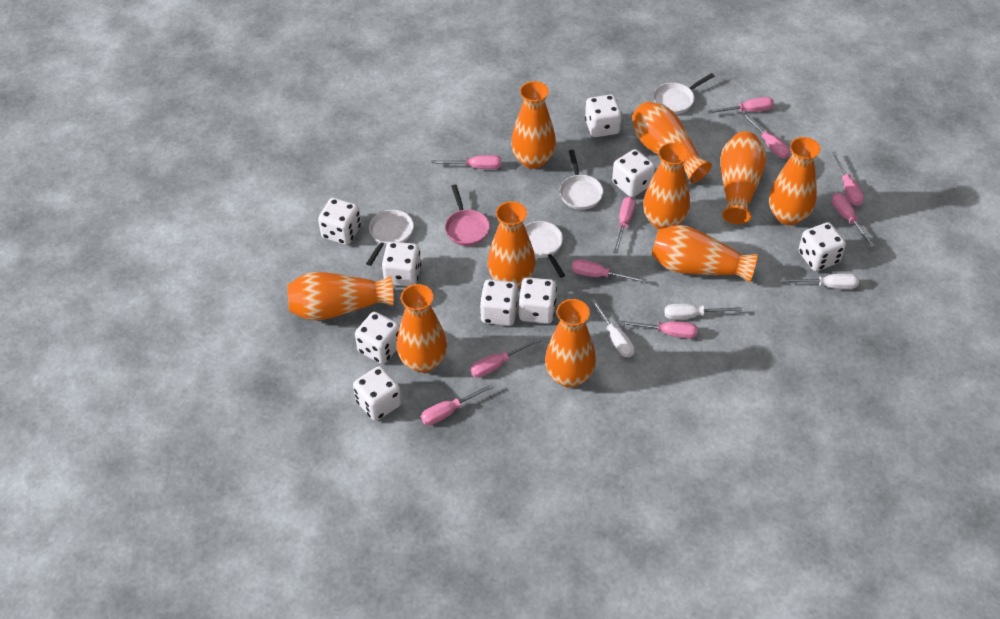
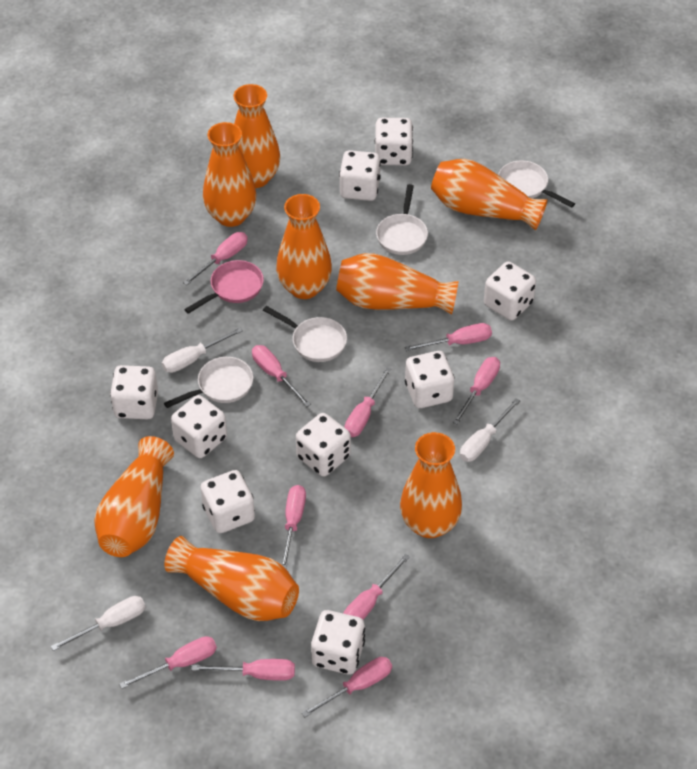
orange vase: 10 -> 8

